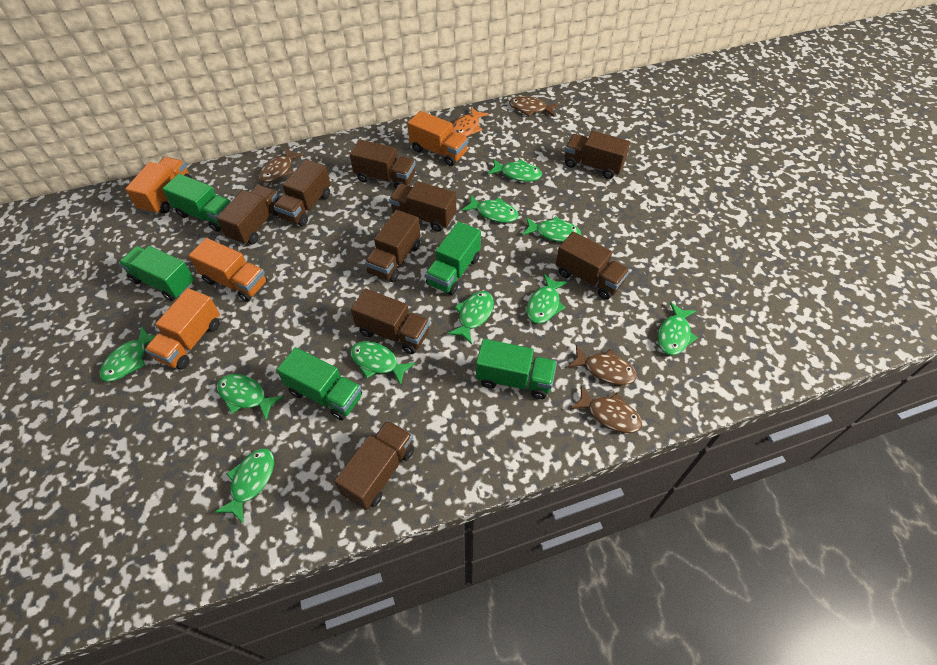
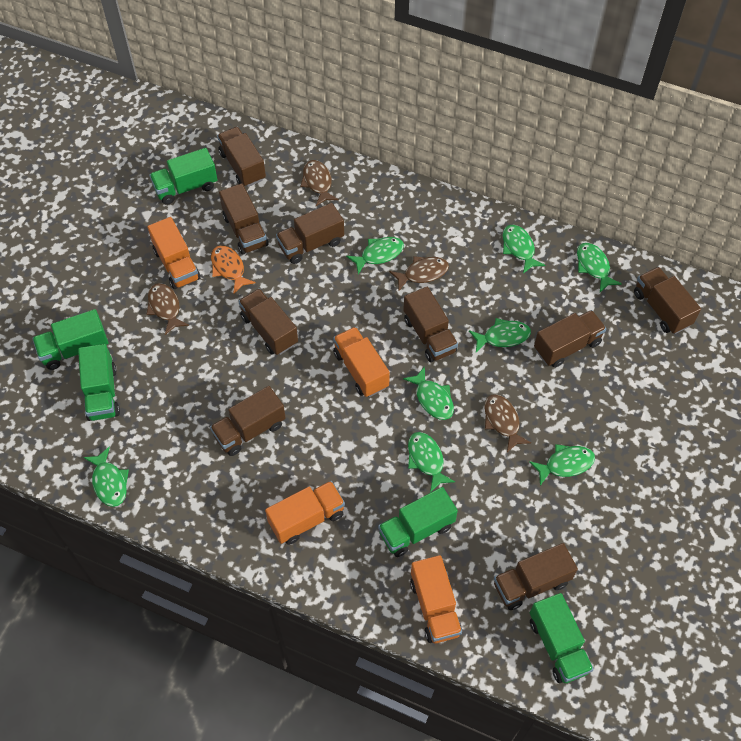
green fish: 10 -> 8

